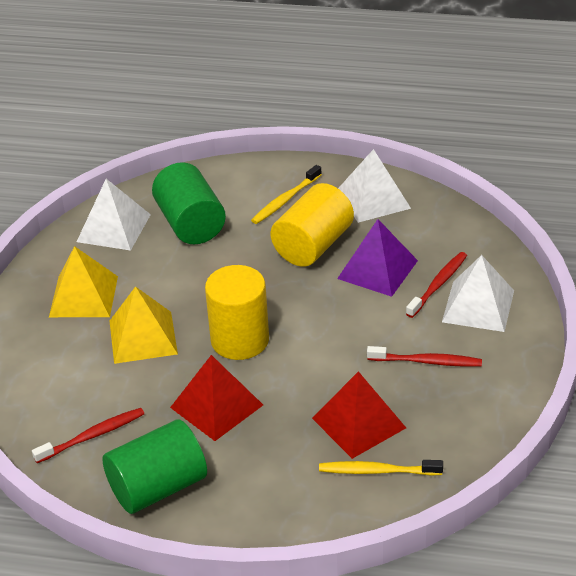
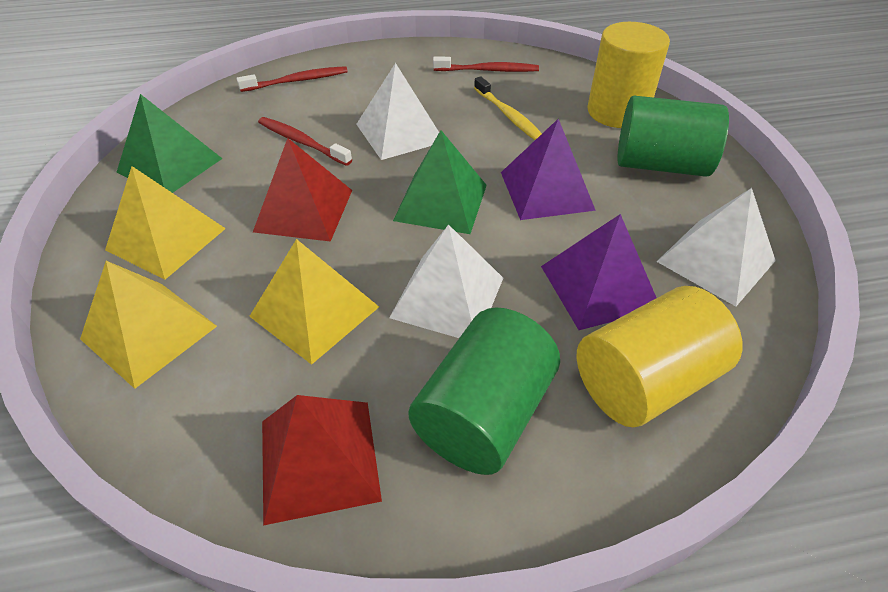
green pyramid: 0 -> 2
purple pyramid: 1 -> 2
yellow pyramid: 2 -> 3
yellow toothbrush: 2 -> 1

